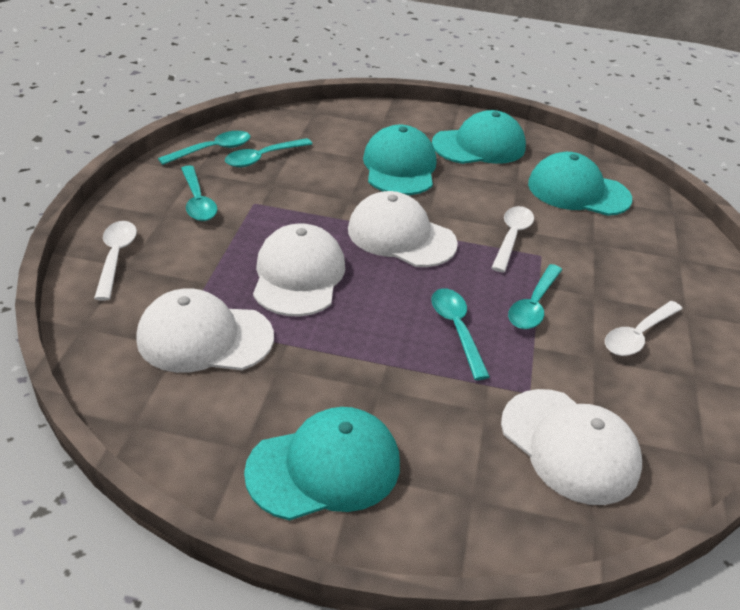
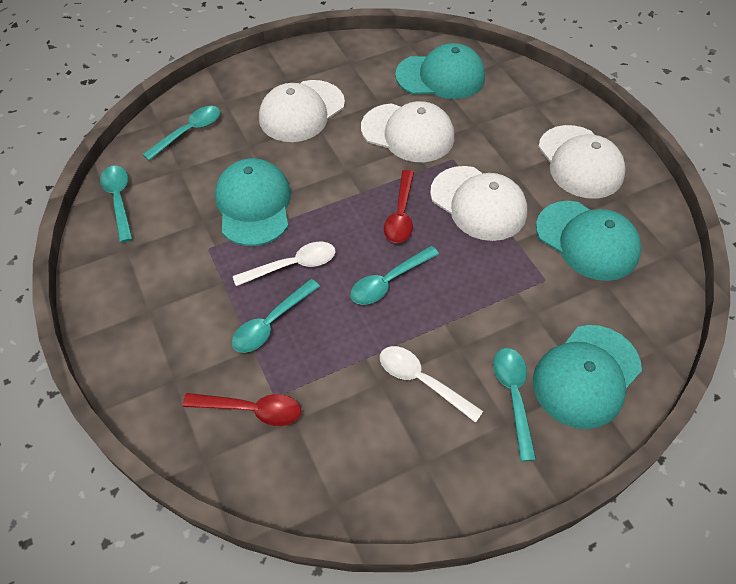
red spoon: 0 -> 2
white spoon: 3 -> 2

